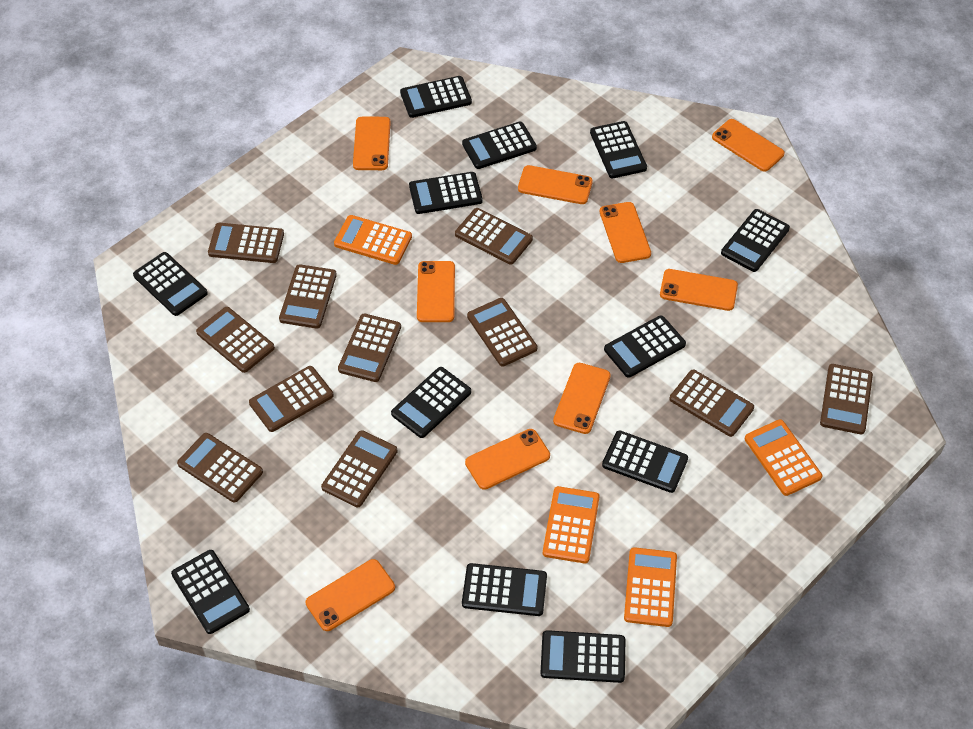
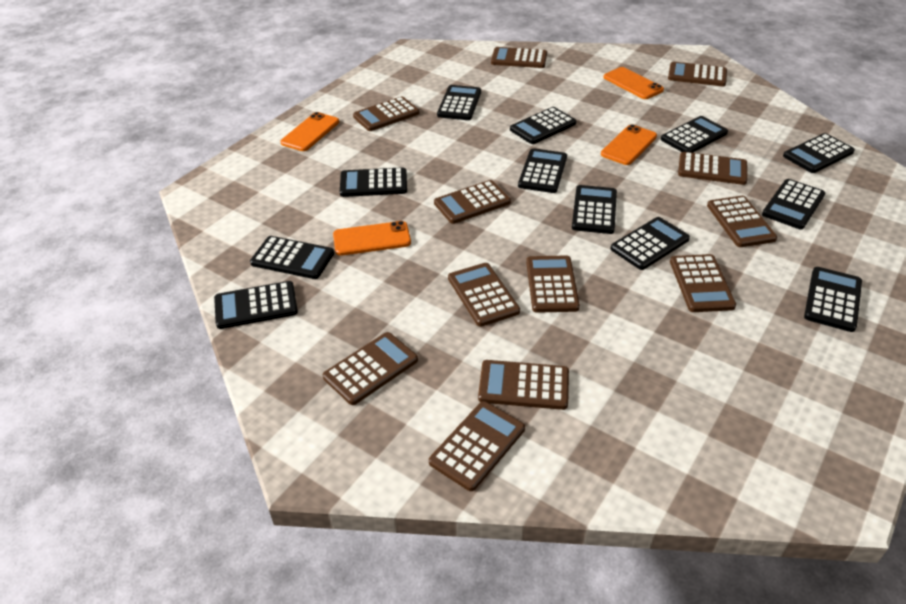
brown calculator: 11 -> 12
orange calculator: 4 -> 0
orange phone: 9 -> 4

